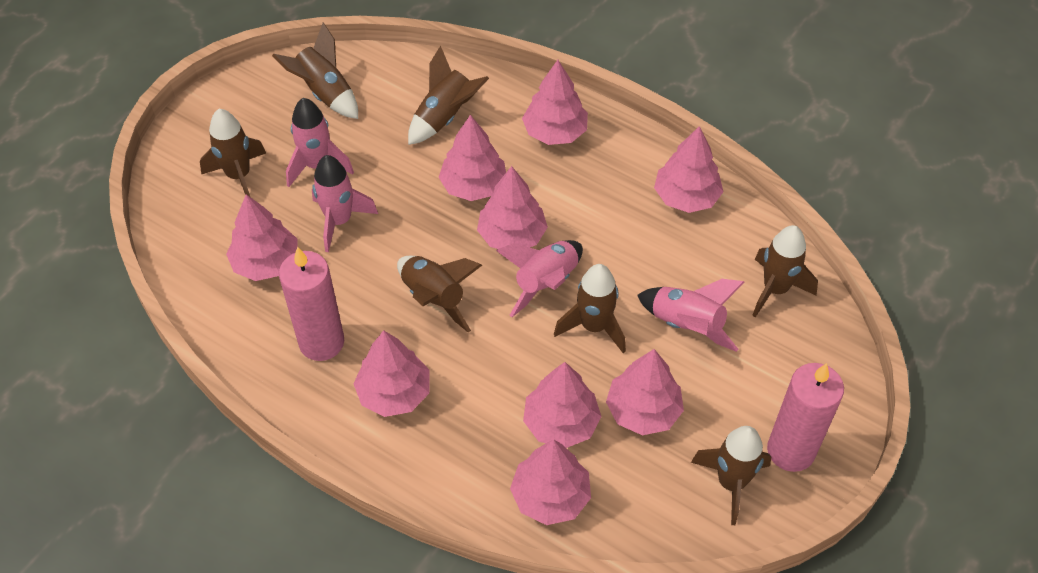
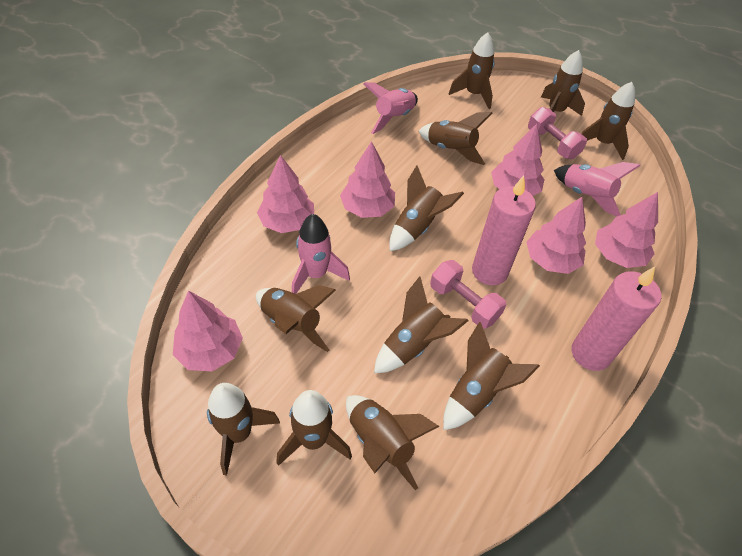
brown rocket: 7 -> 11
pink dumbbell: 0 -> 2
pink rocket: 4 -> 3
pink tree: 9 -> 6

